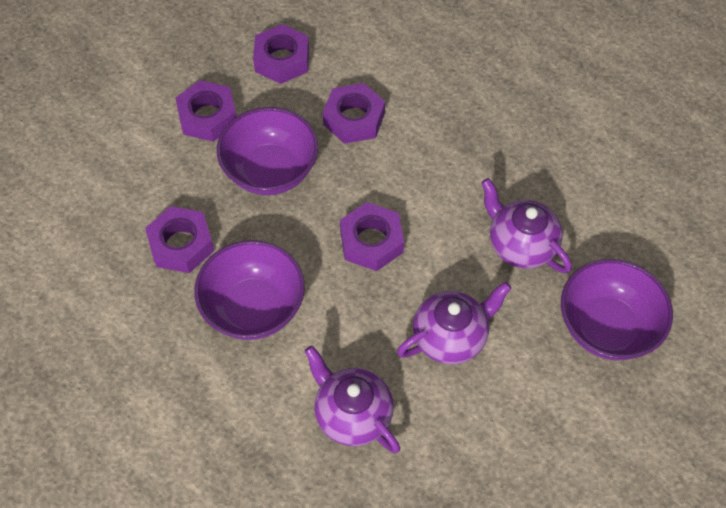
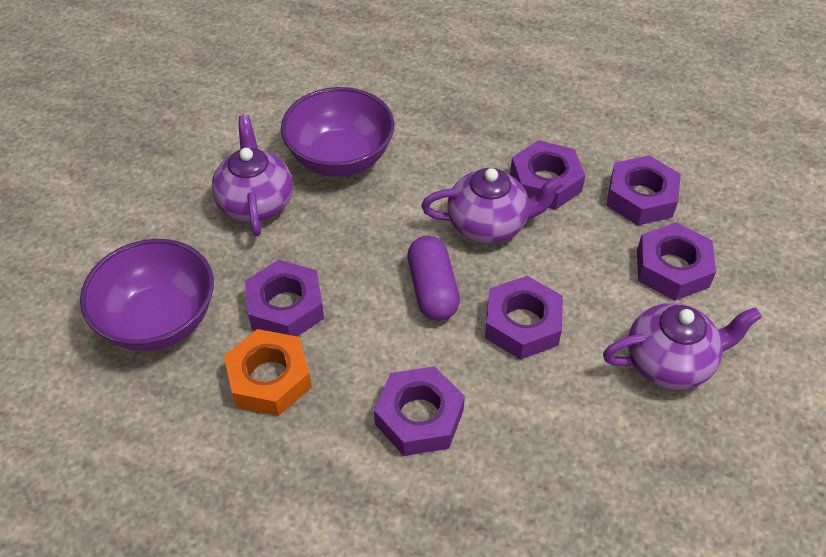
orange nut: 0 -> 1
purple bowl: 3 -> 2
purple capsule: 0 -> 1
purple nut: 5 -> 6

